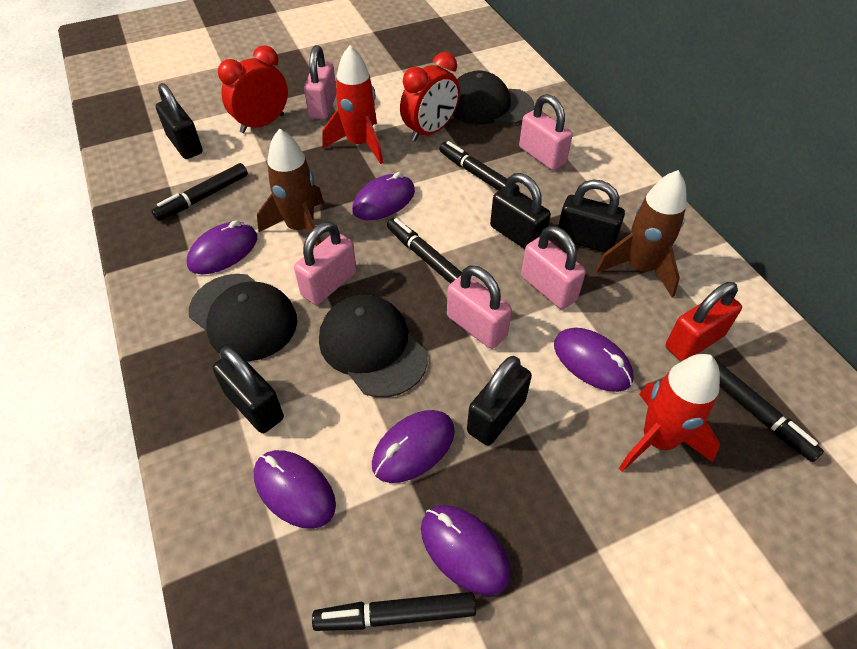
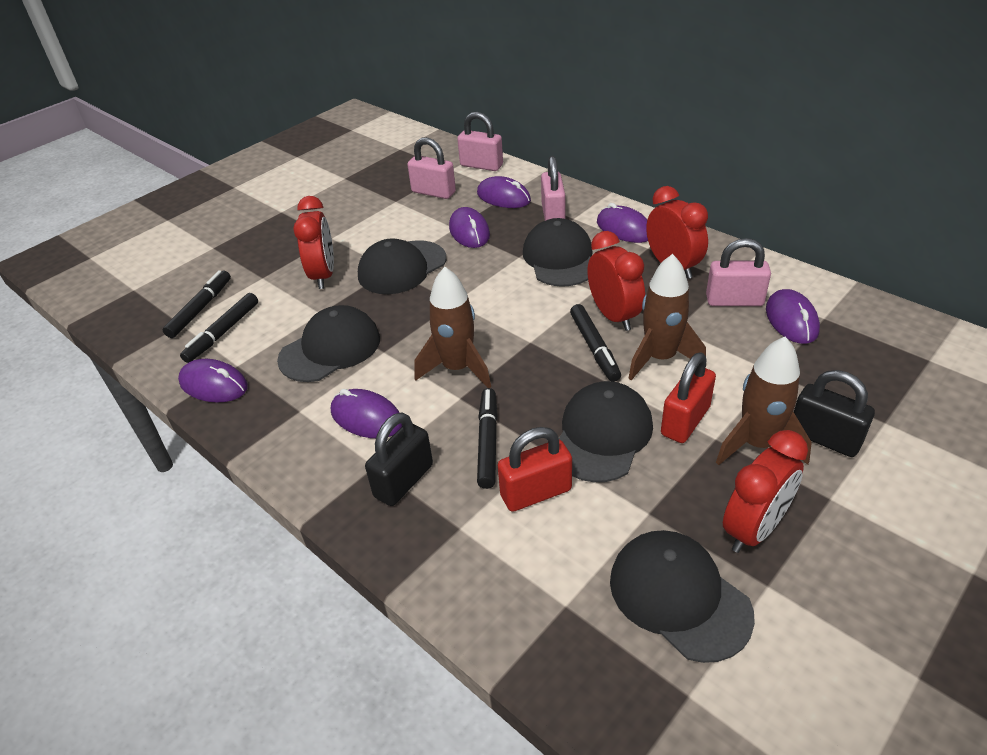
black cap: 3 -> 5
black marker: 5 -> 4
black padlock: 5 -> 2
brown rocket: 2 -> 3
pink padlock: 5 -> 4
red clock: 2 -> 4
red padlock: 1 -> 2
red rocket: 2 -> 0

